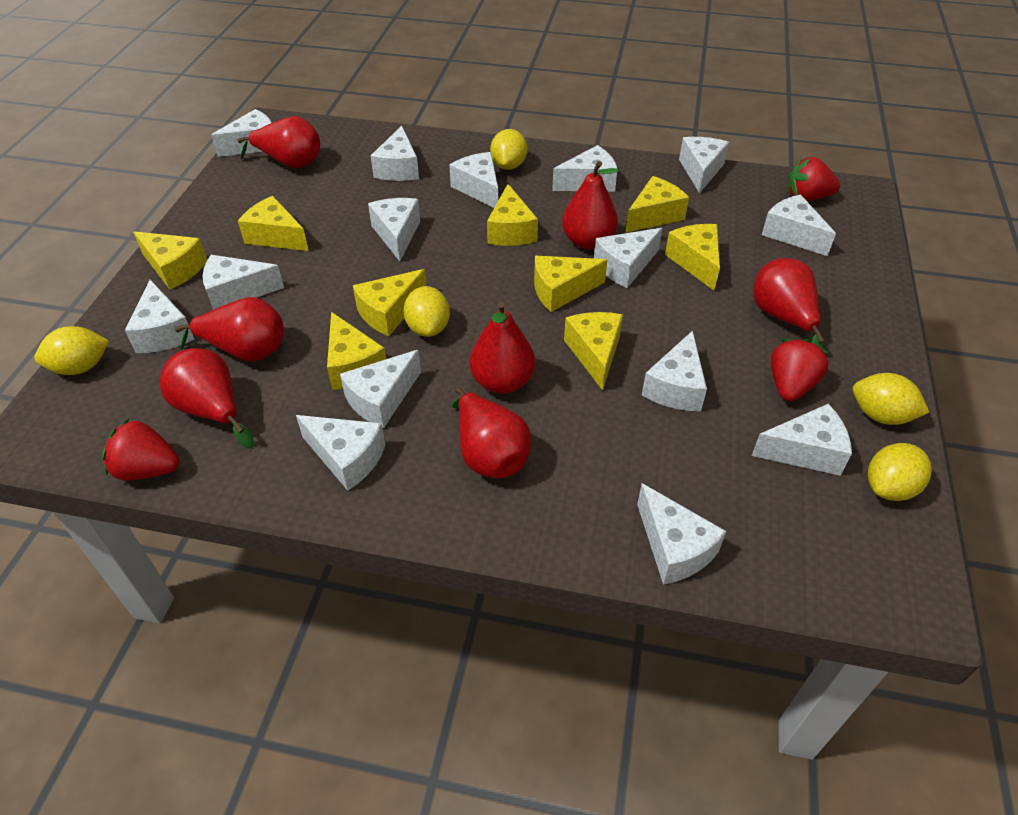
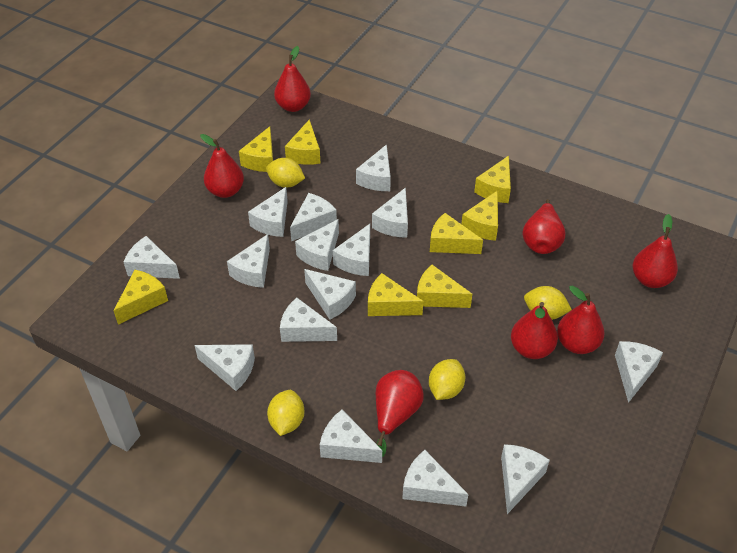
red strawberry: 3 -> 0
yellow cheese: 9 -> 8
yellow lemon: 5 -> 4

